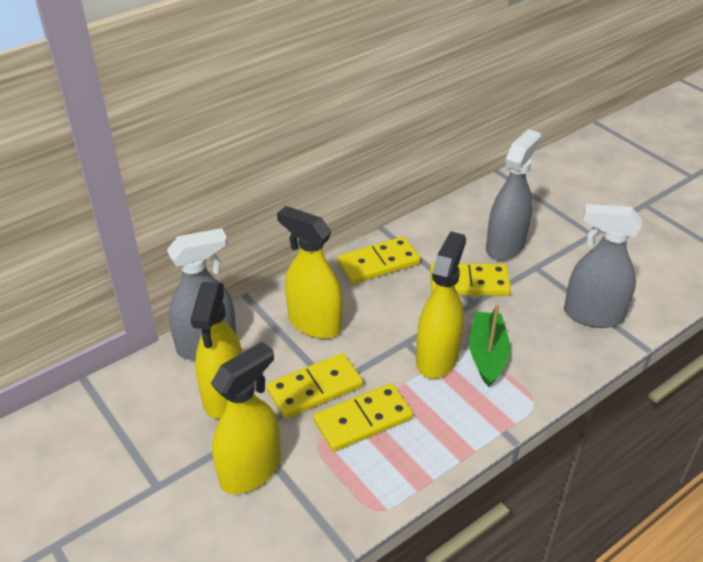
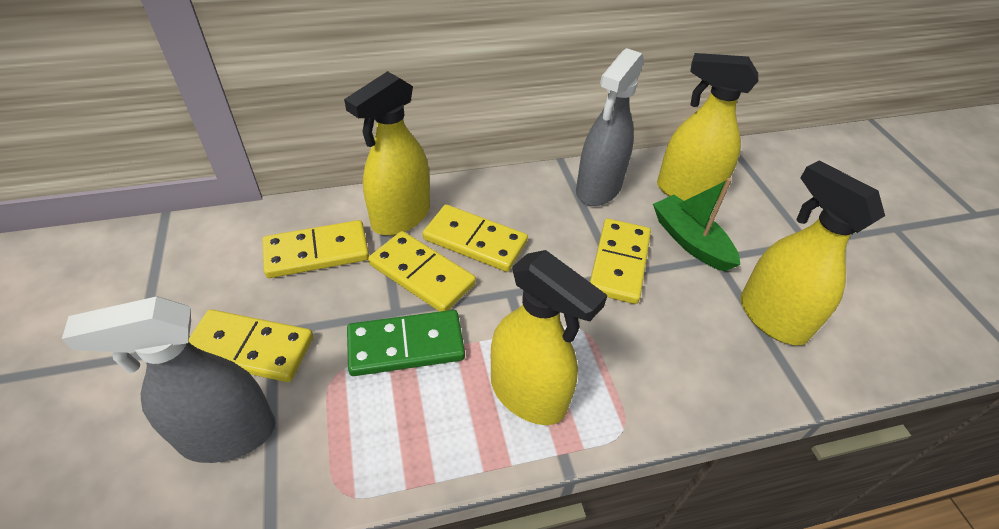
green domino: 0 -> 1
grey spray bottle: 3 -> 2
yellow domino: 4 -> 5

